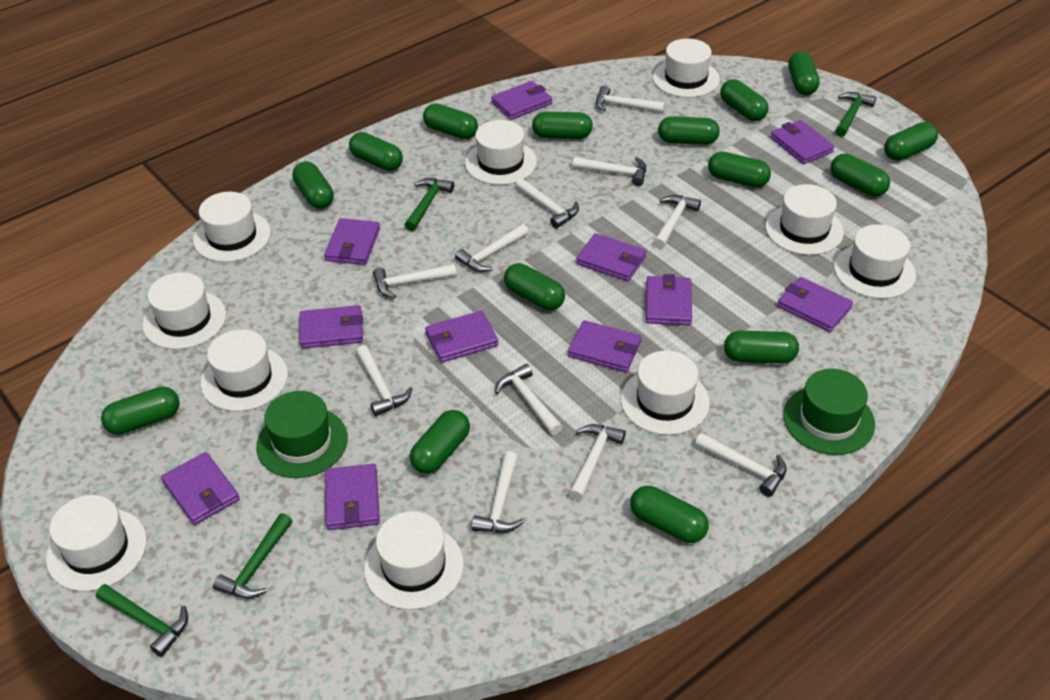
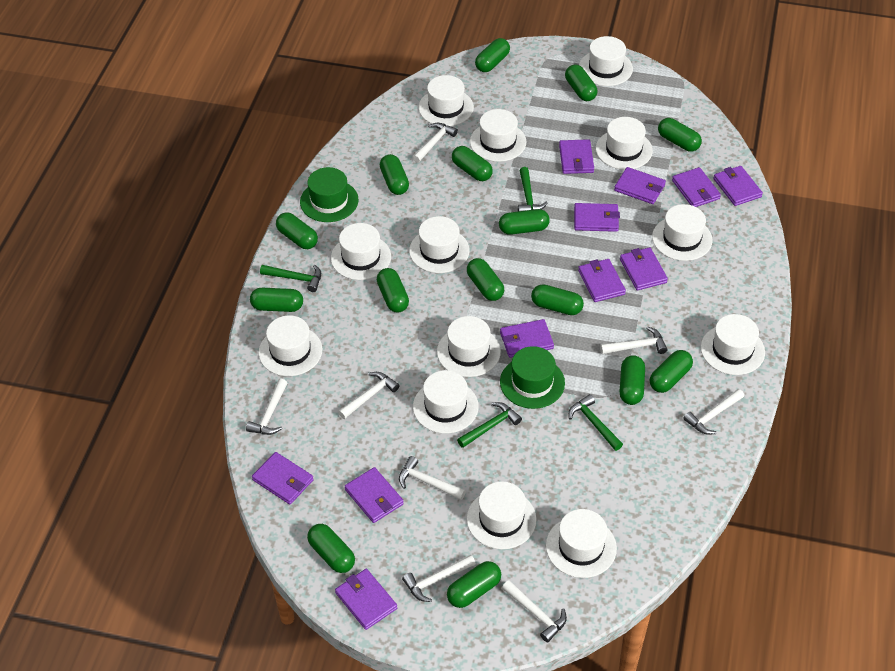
white hammer: 11 -> 8
white hat: 10 -> 13

